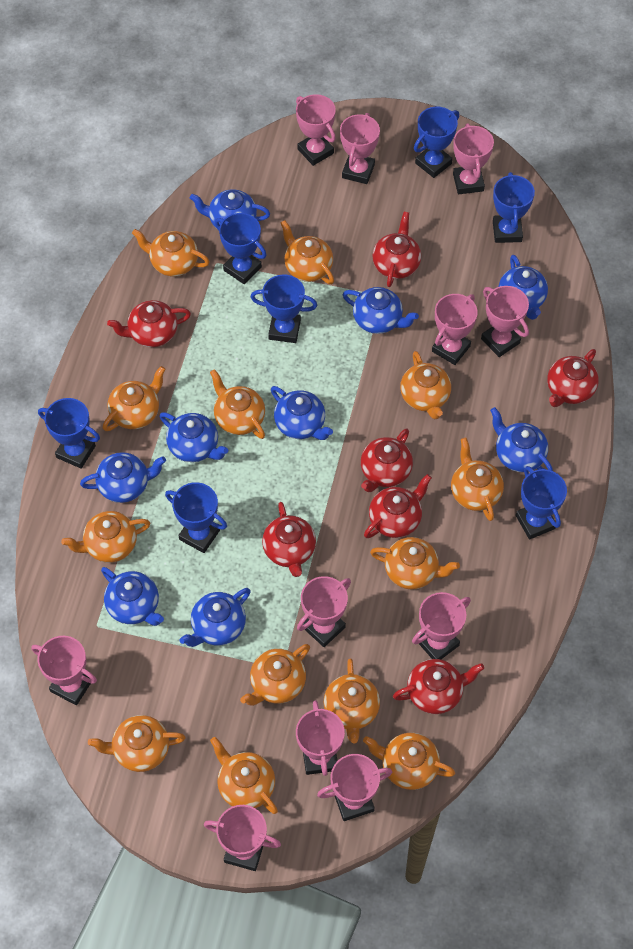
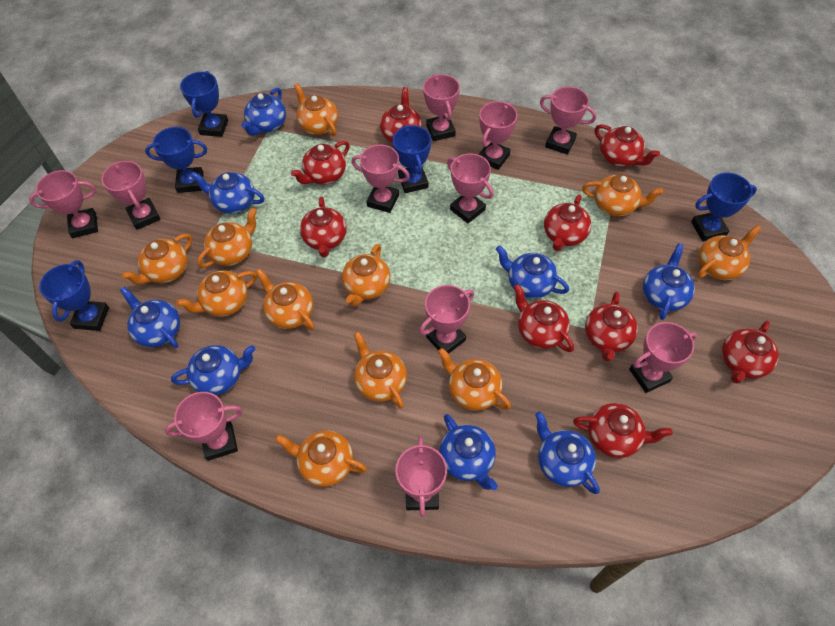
blue teapot: 9 -> 8
blue trophy: 7 -> 5
orange teapot: 13 -> 11
red teapot: 7 -> 9

